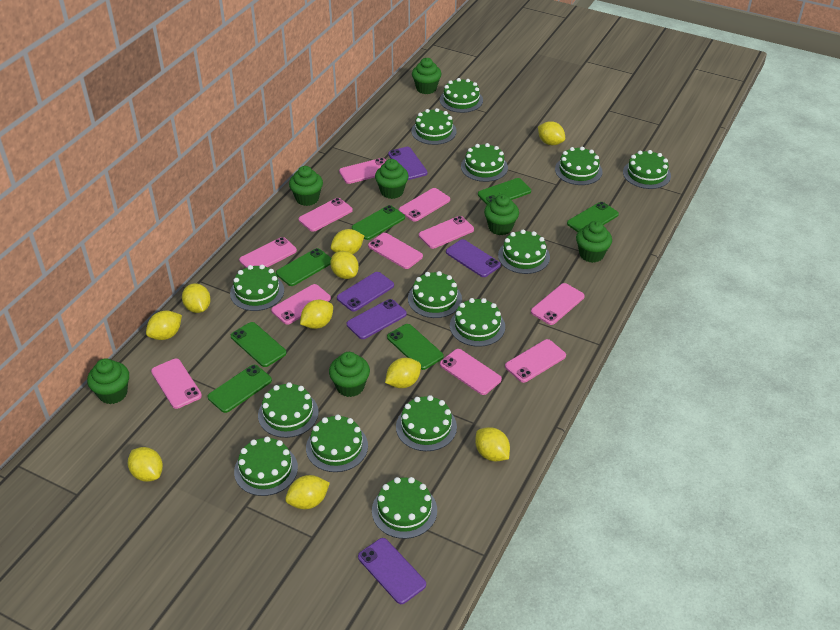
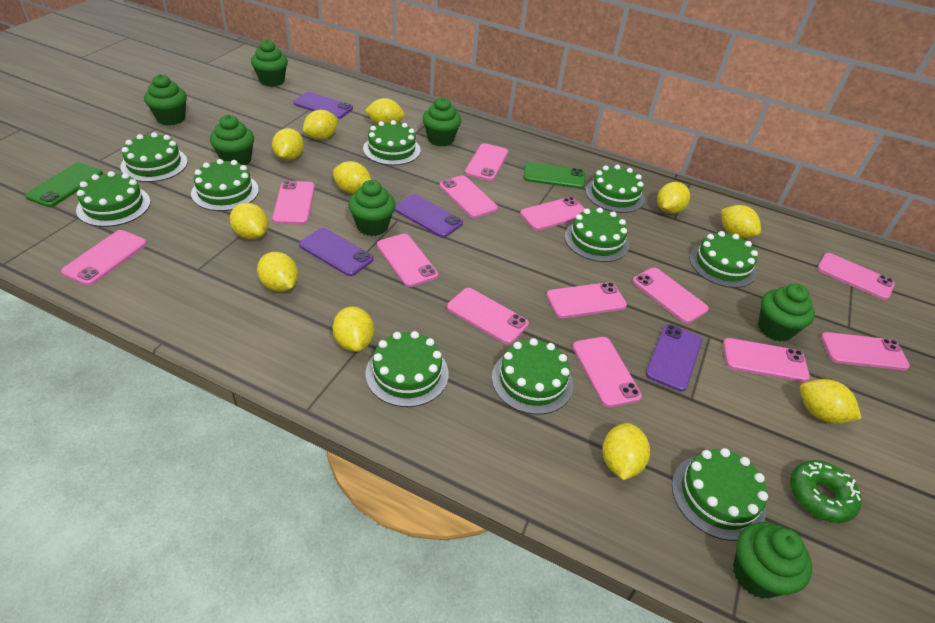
green cake: 14 -> 10
green donut: 0 -> 1
green phone: 7 -> 2
pink phone: 11 -> 13
purple phone: 5 -> 4
yellow lemon: 10 -> 11

